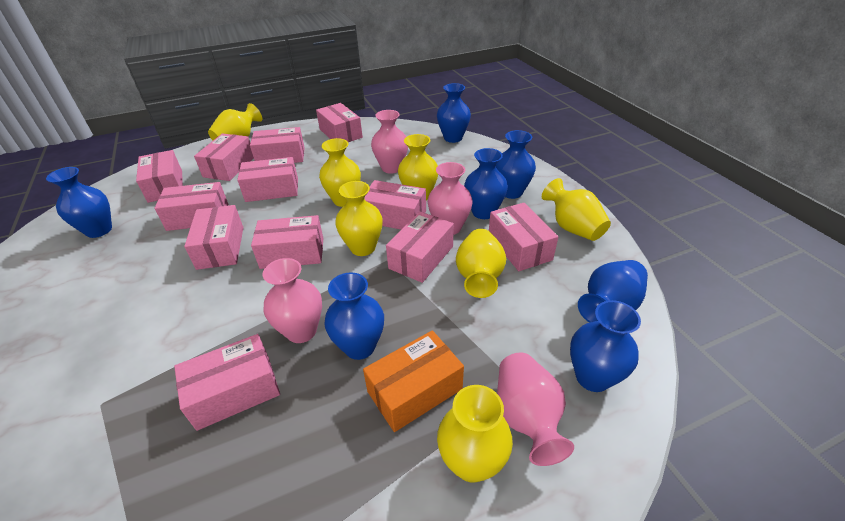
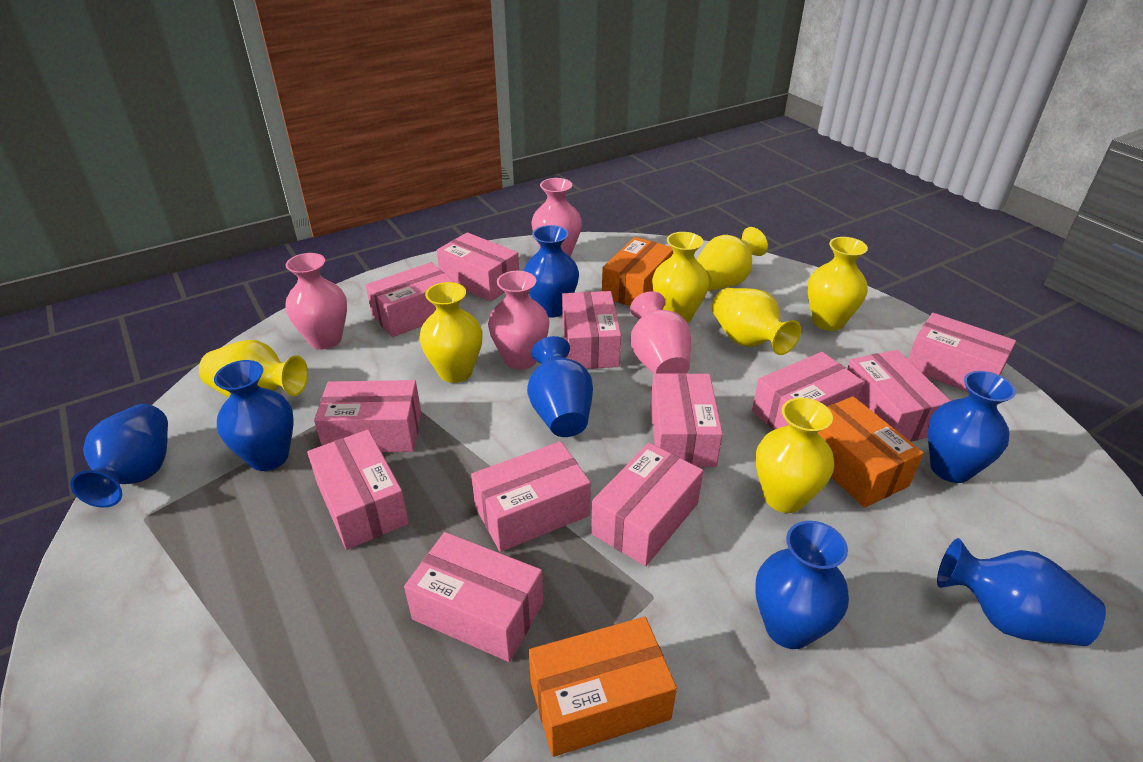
orange box: 1 -> 3

